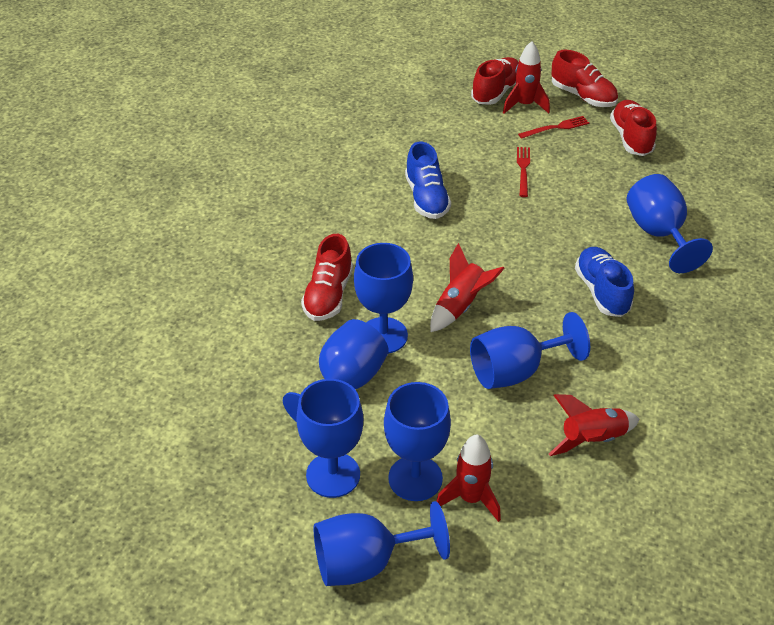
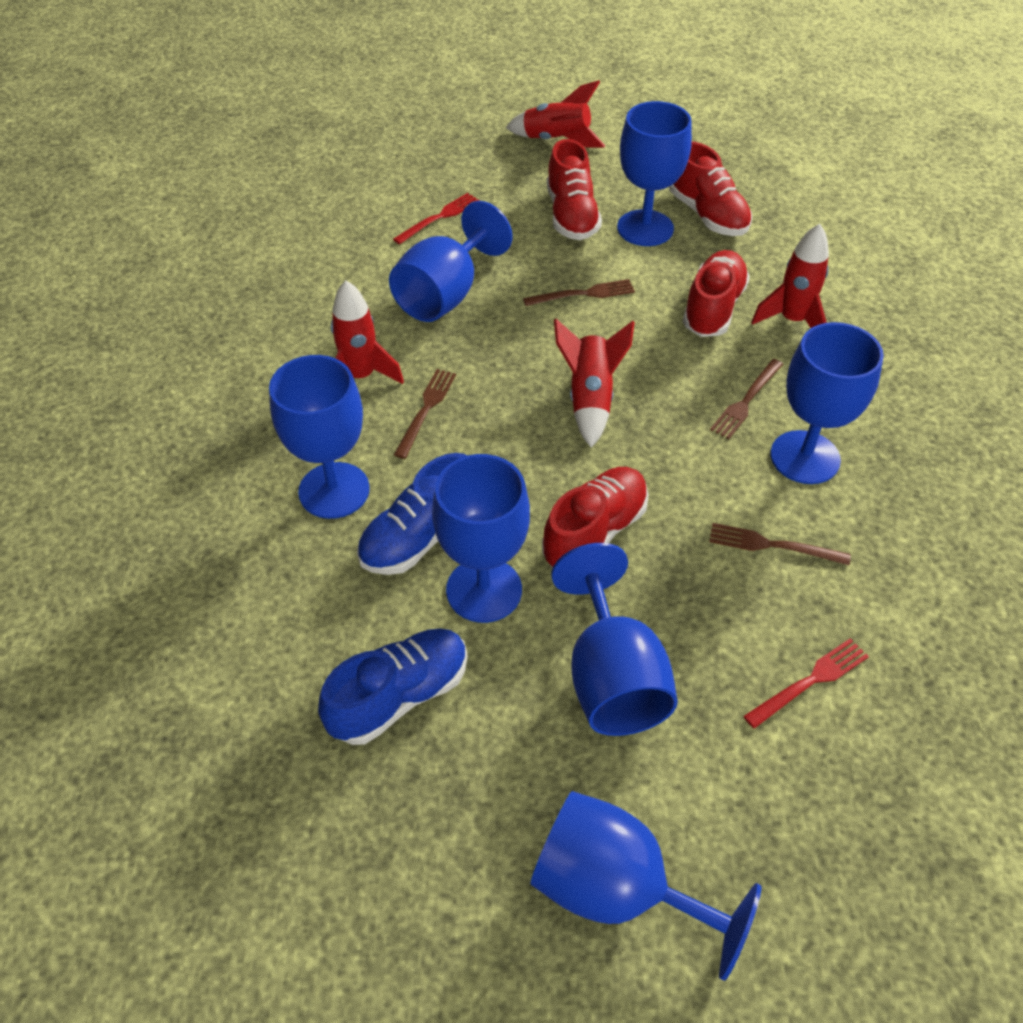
brown fork: 0 -> 4

